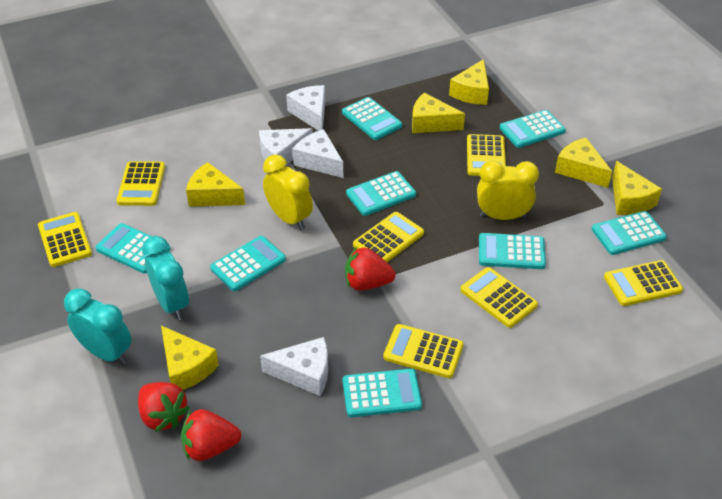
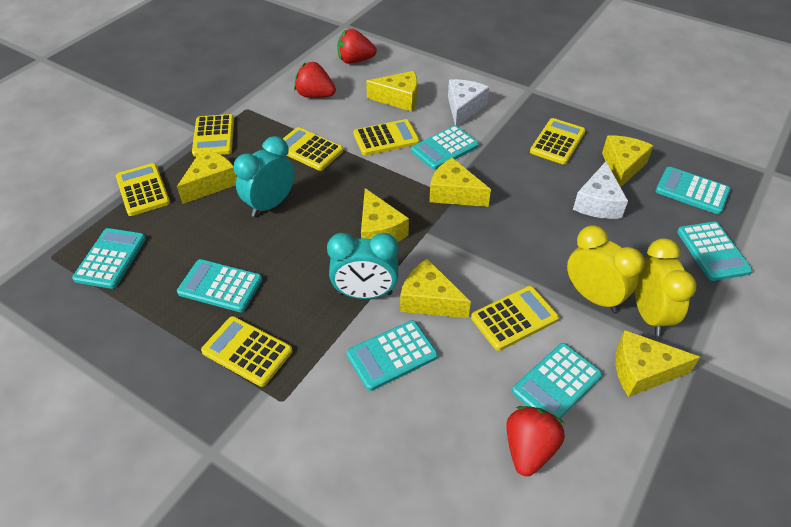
turquoise calculator: 8 -> 7
white cheese: 4 -> 2
yellow cheese: 6 -> 7

